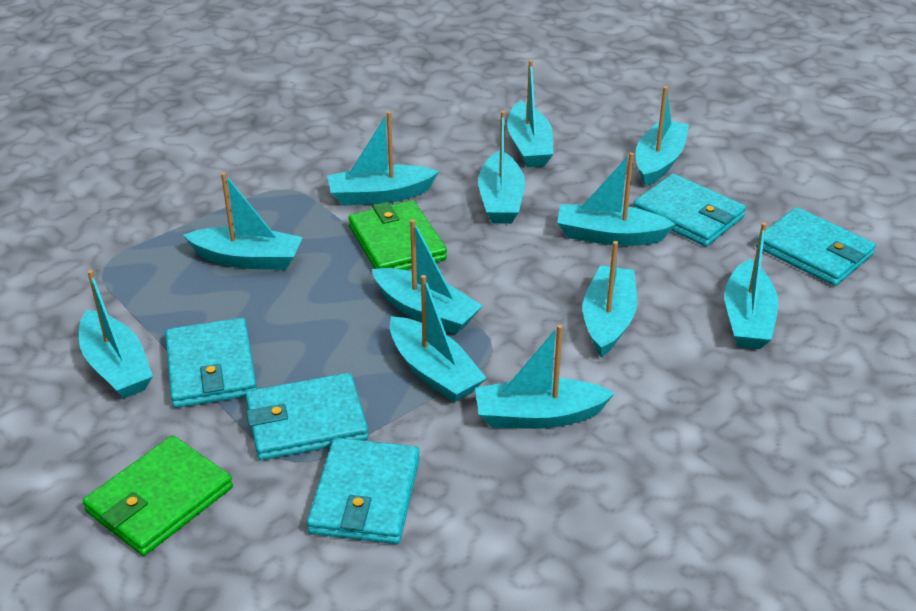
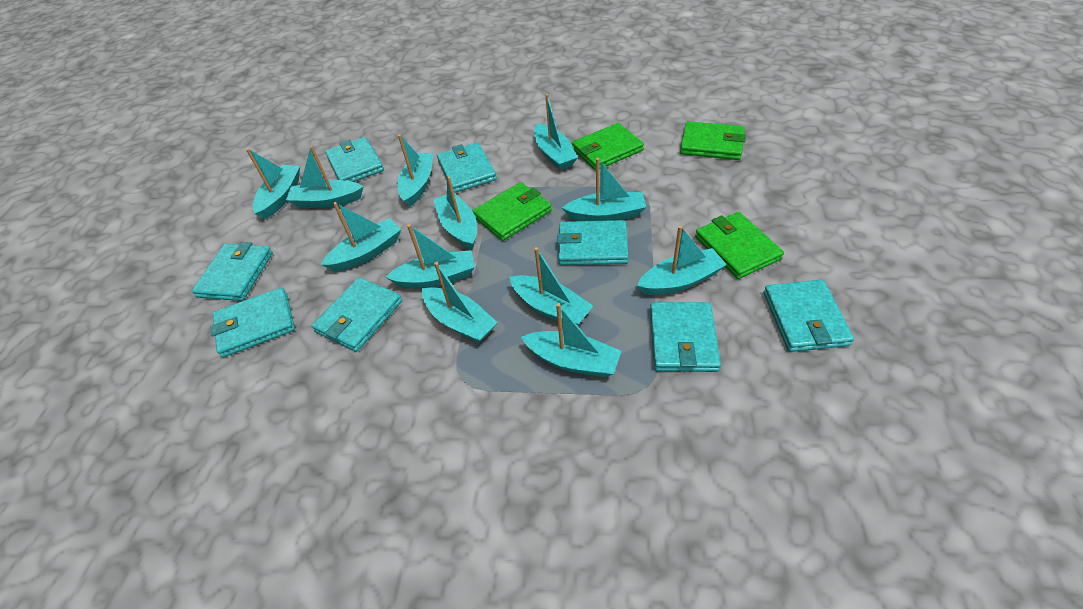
green wallet: 2 -> 4
turquoise wallet: 5 -> 8

